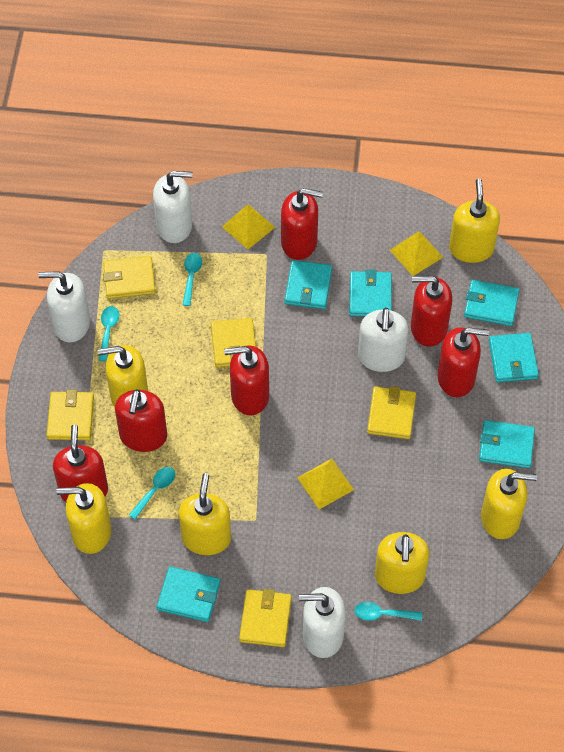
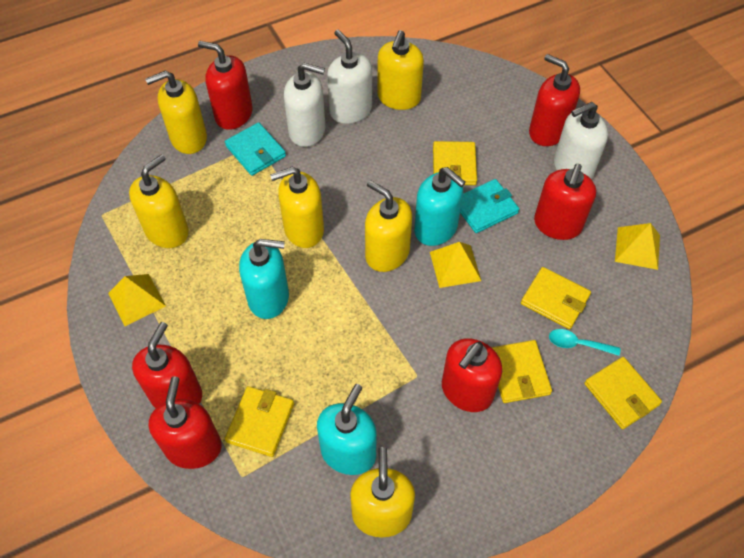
turquoise soap dispenser: 0 -> 3
turquoise spoon: 4 -> 1
turquoise wallet: 6 -> 2
white soap dispenser: 4 -> 3

